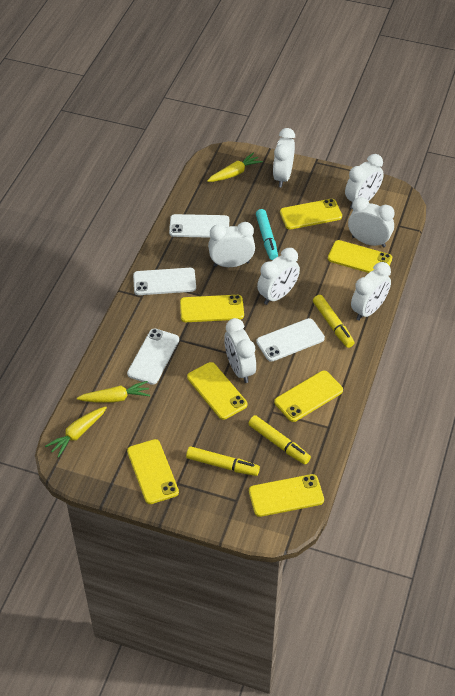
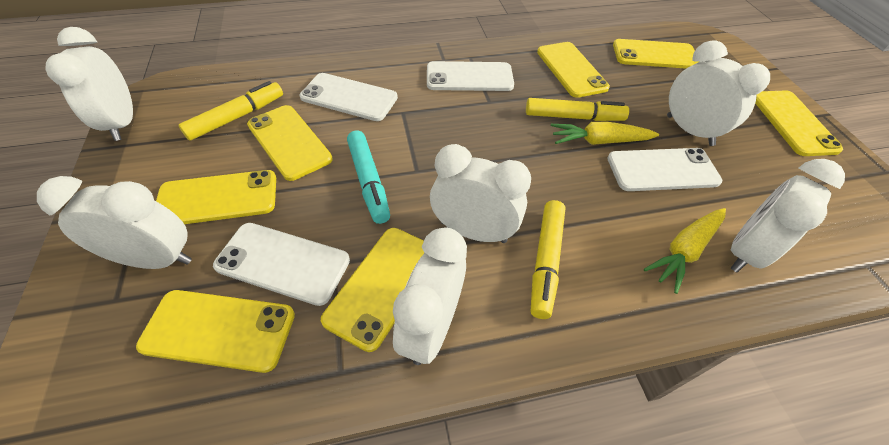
white clock: 7 -> 6
yellow carrot: 3 -> 2

